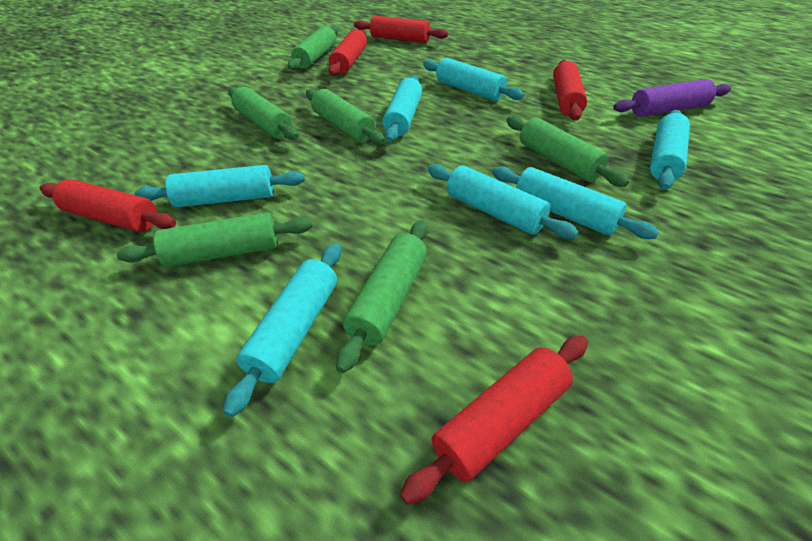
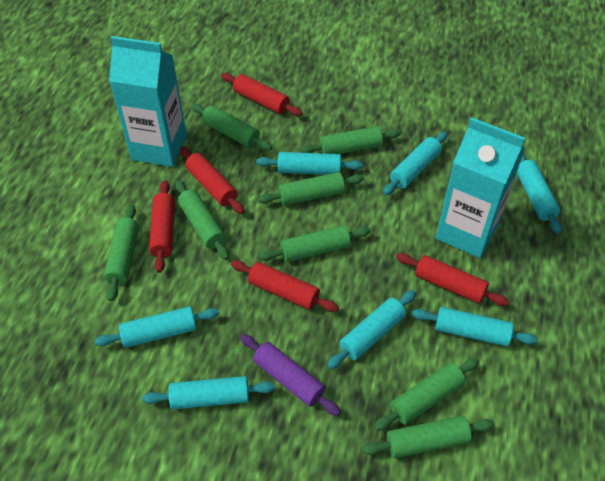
green rolling pin: 6 -> 8
turquoise carton: 0 -> 2

